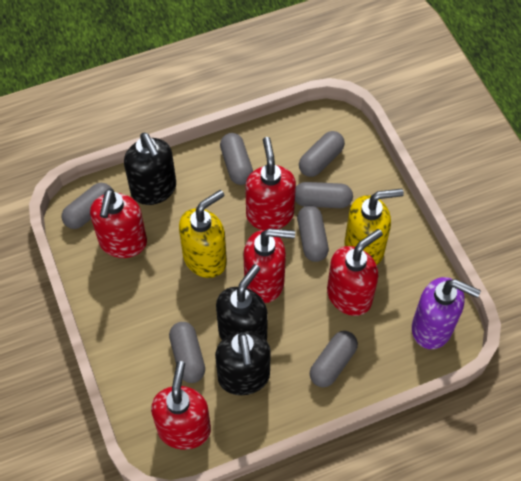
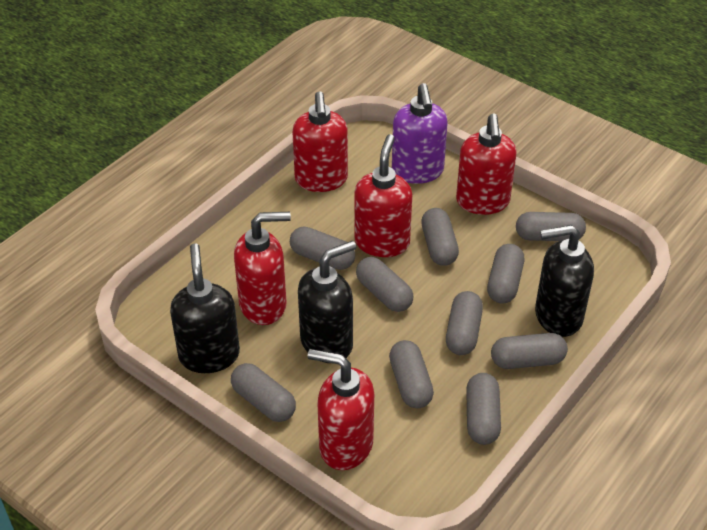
grey capsule: 7 -> 10
yellow soap dispenser: 2 -> 0

